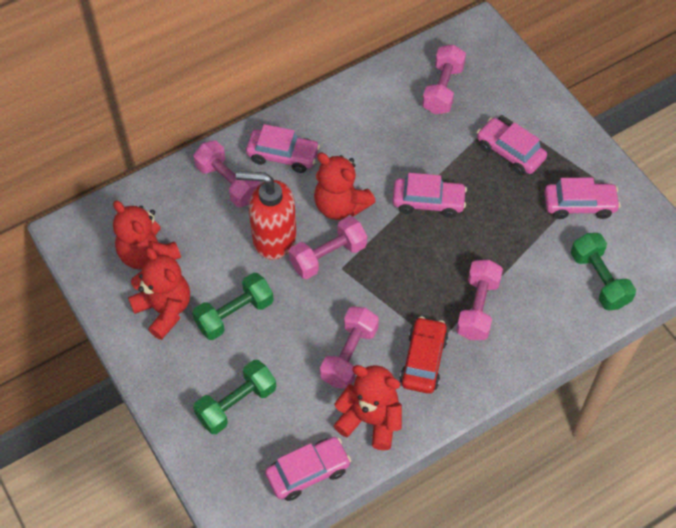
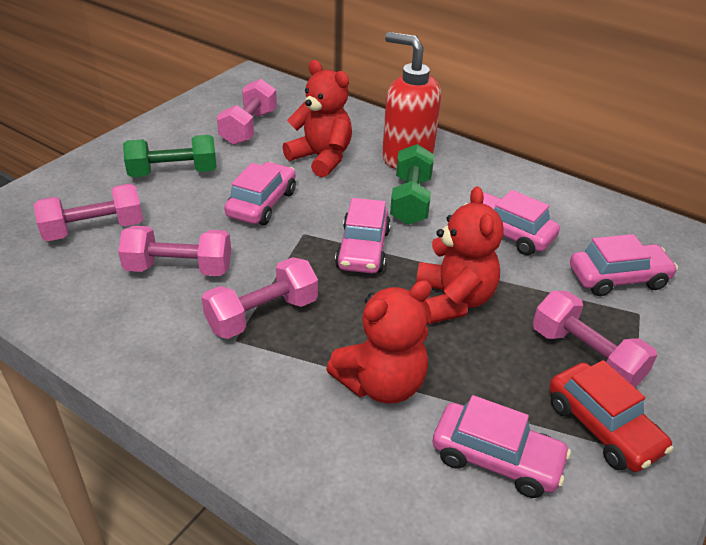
green dumbbell: 3 -> 2
red teddy bear: 4 -> 3

